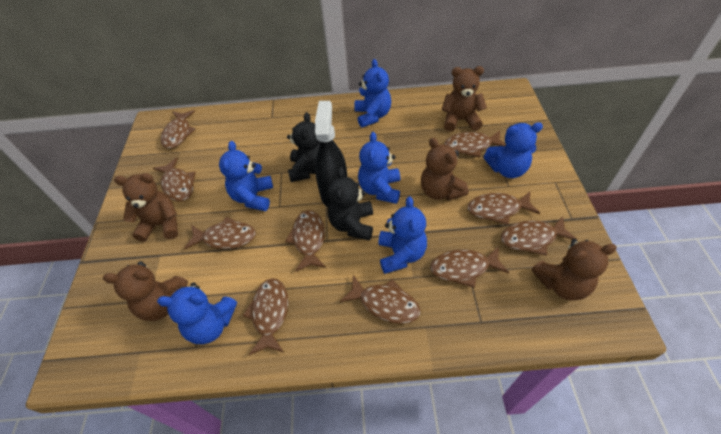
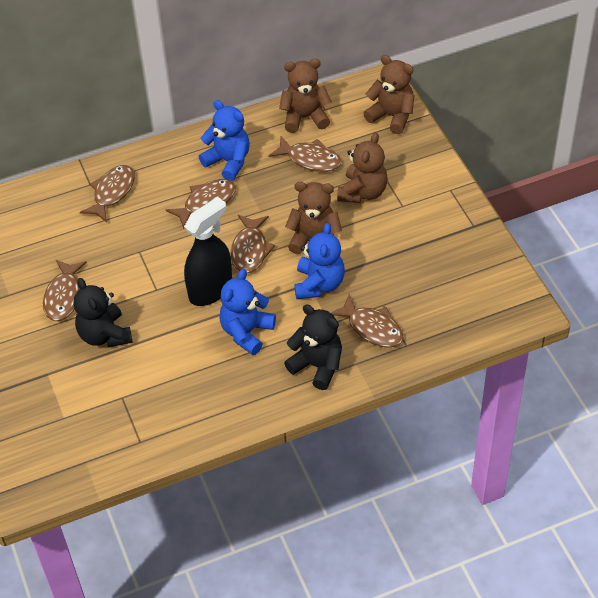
blue teddy bear: 6 -> 3
brown fish: 10 -> 6
brown teddy bear: 5 -> 4

